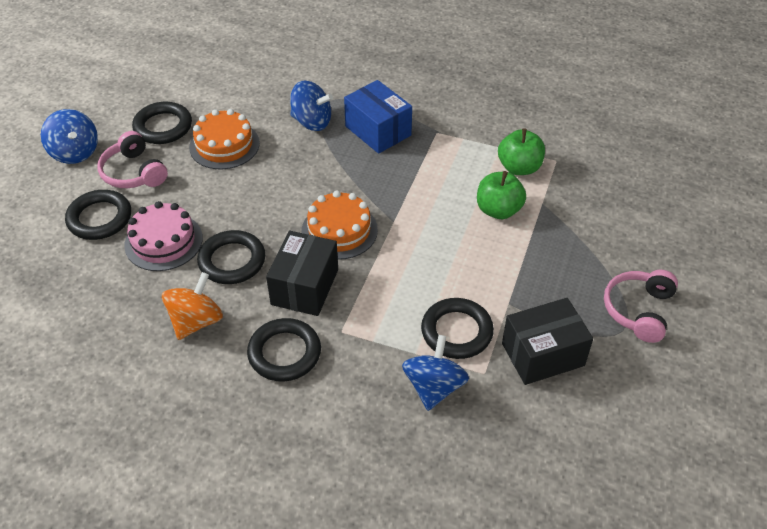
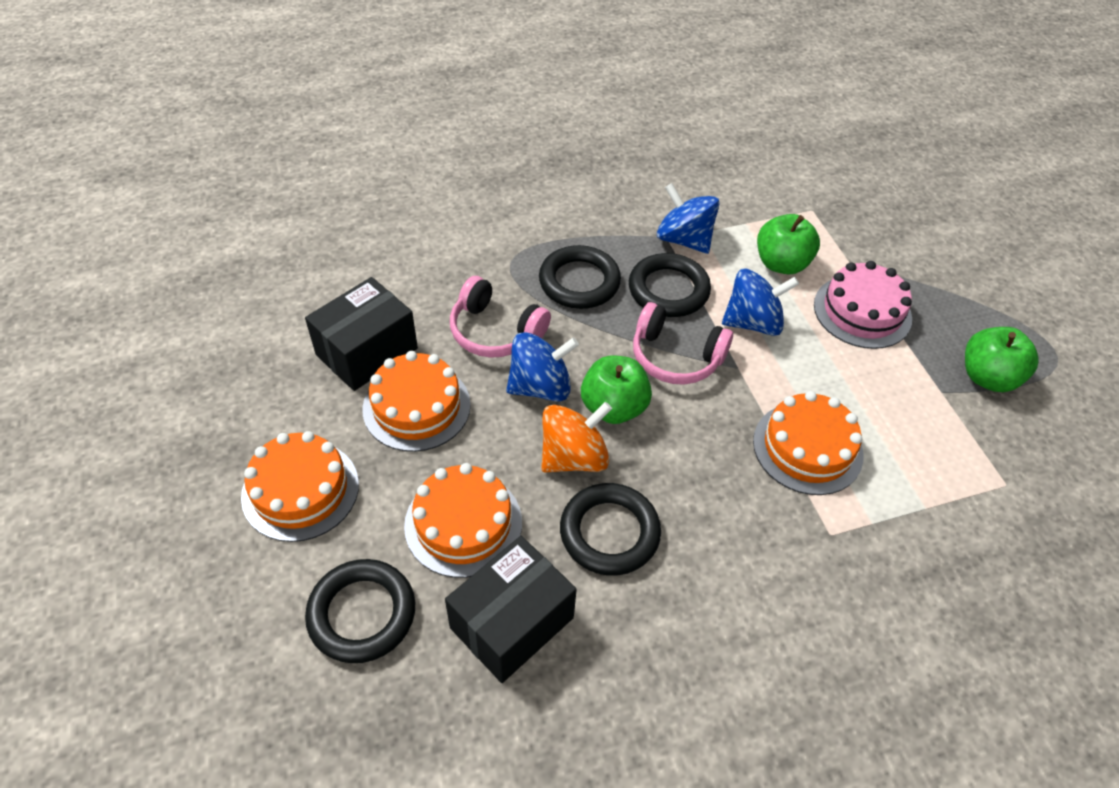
black ring: 5 -> 4
blue box: 1 -> 0
green apple: 2 -> 3
orange cake: 2 -> 4

